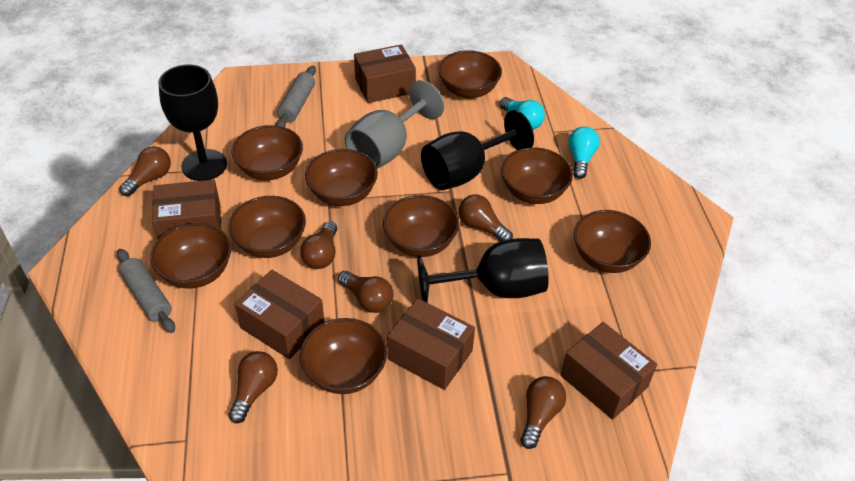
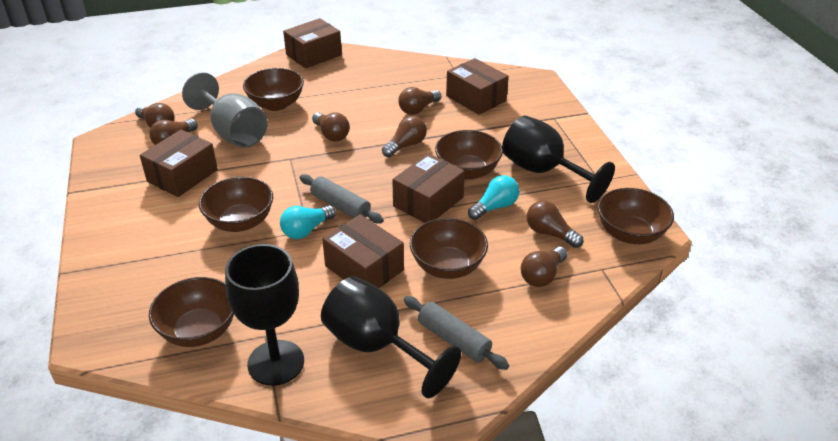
brown bowl: 9 -> 6
brown light bulb: 6 -> 7

